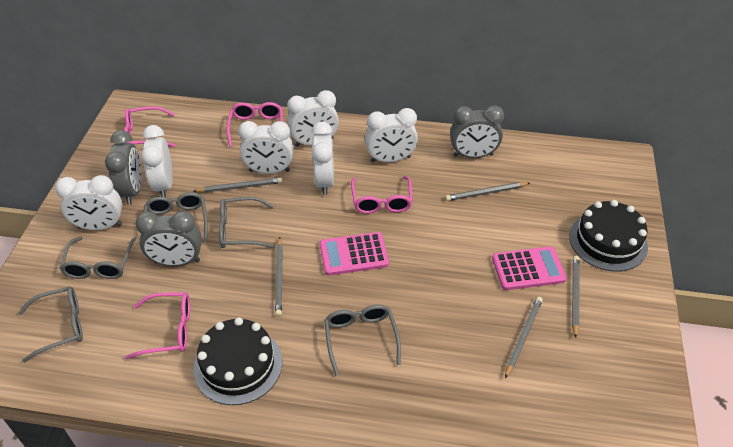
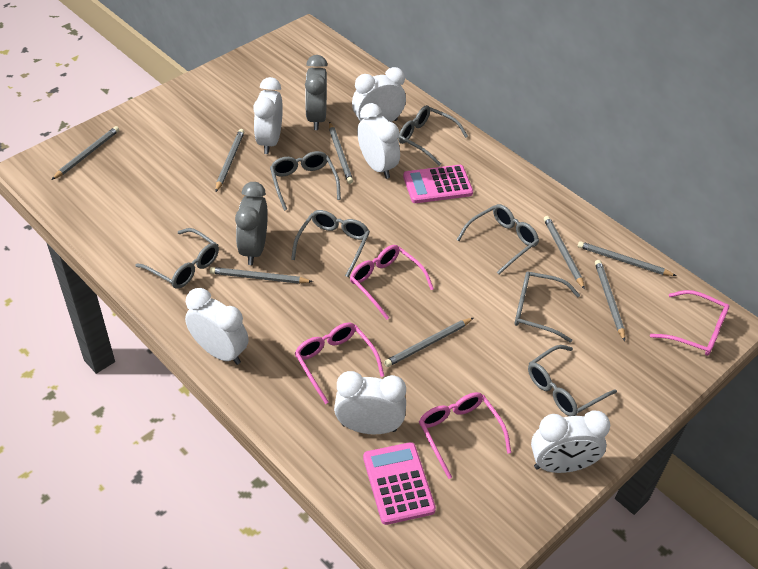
black cake: 2 -> 0
grey clock: 3 -> 2
grey glasses: 5 -> 7
grey pencil: 5 -> 8

